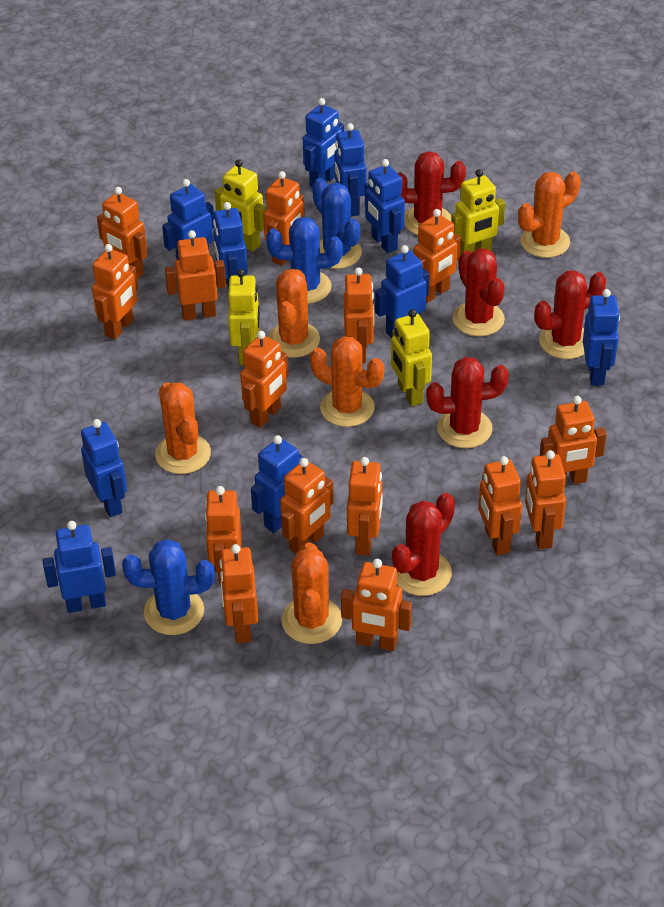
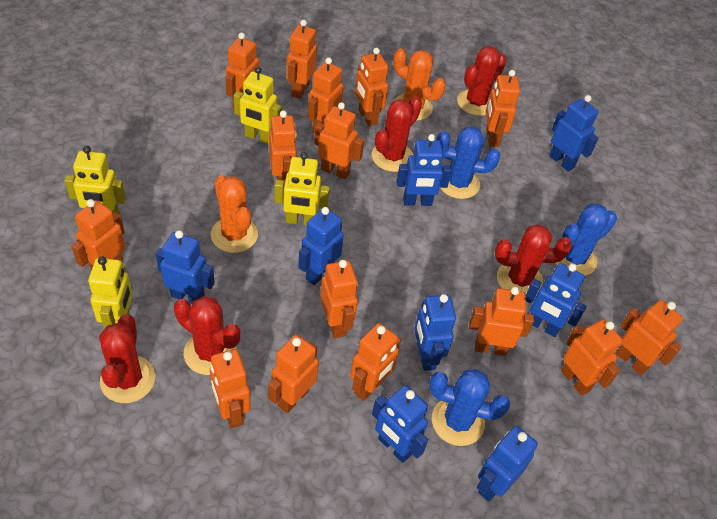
blue robot: 10 -> 8
orange cactus: 5 -> 2

